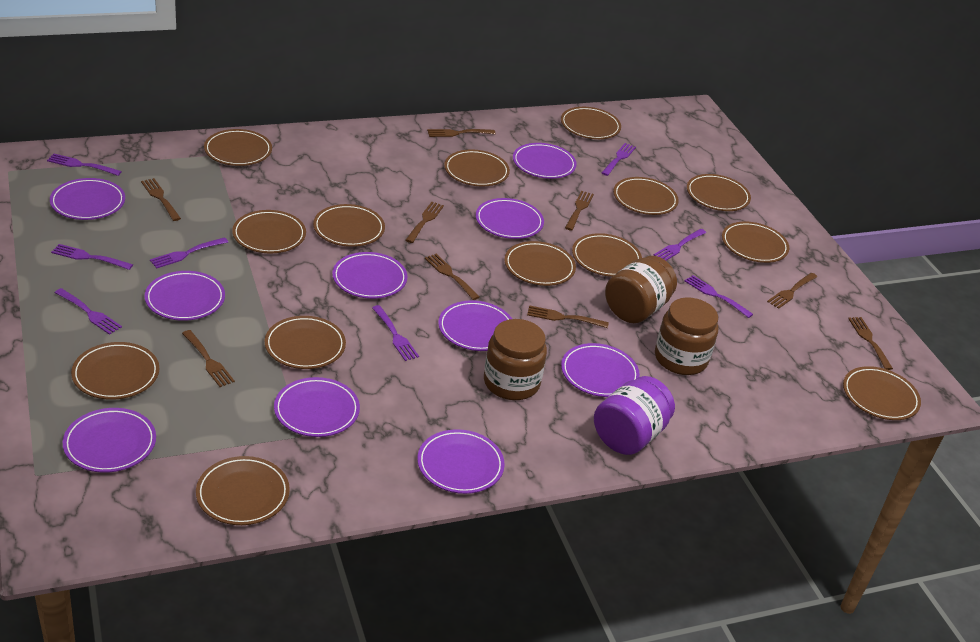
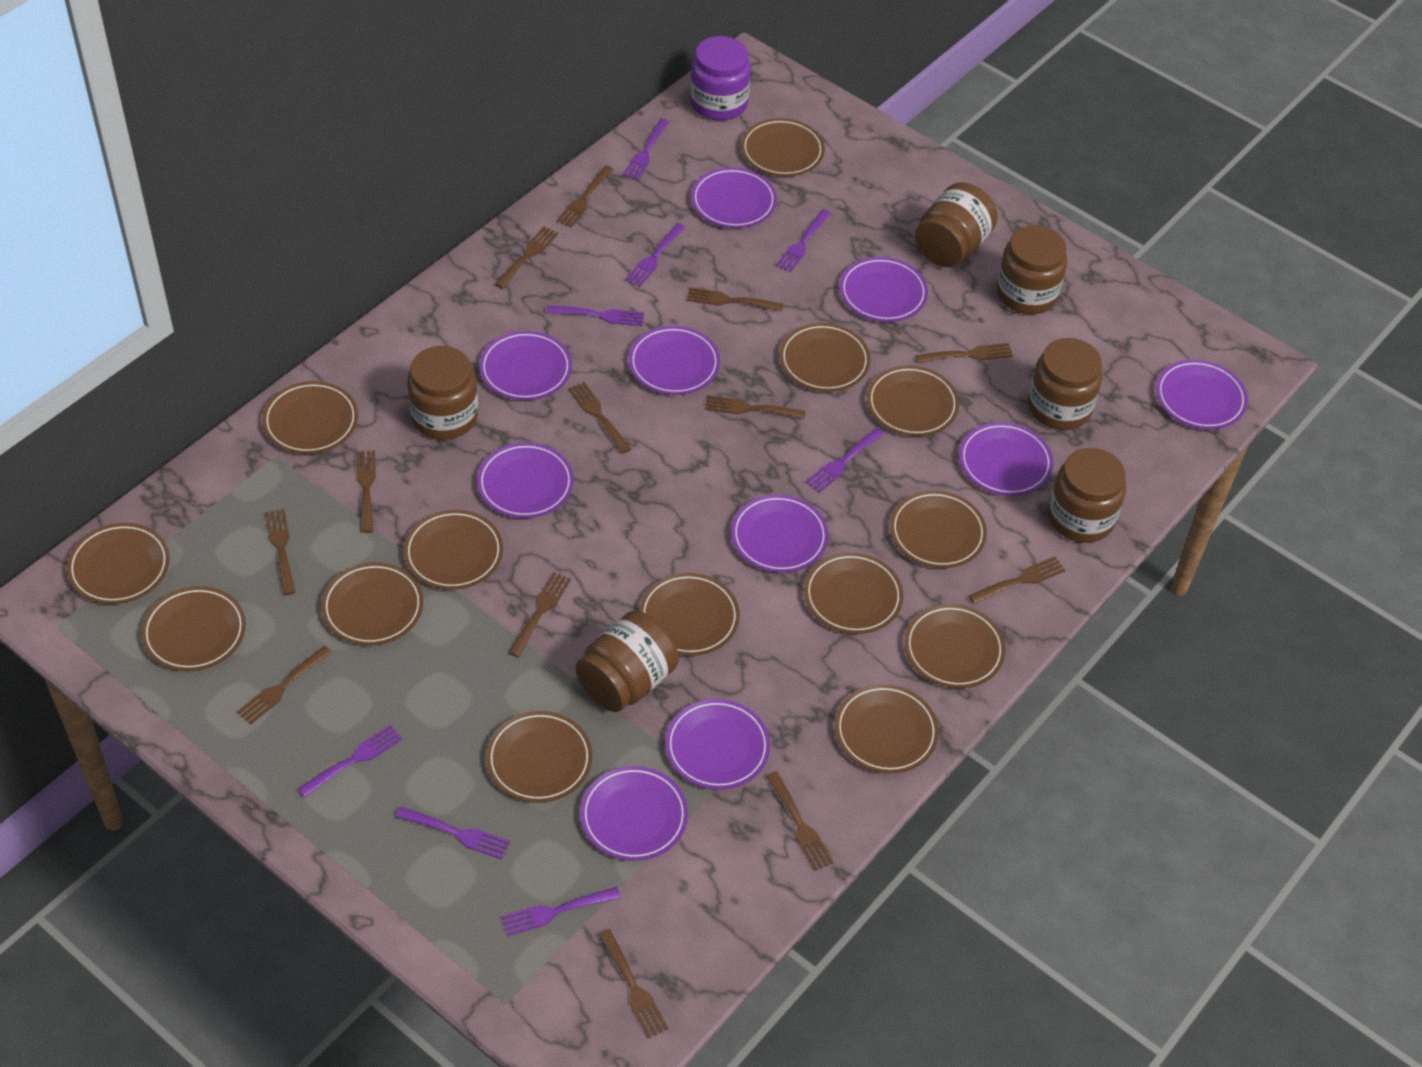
brown fork: 9 -> 13
brown jar: 3 -> 6

